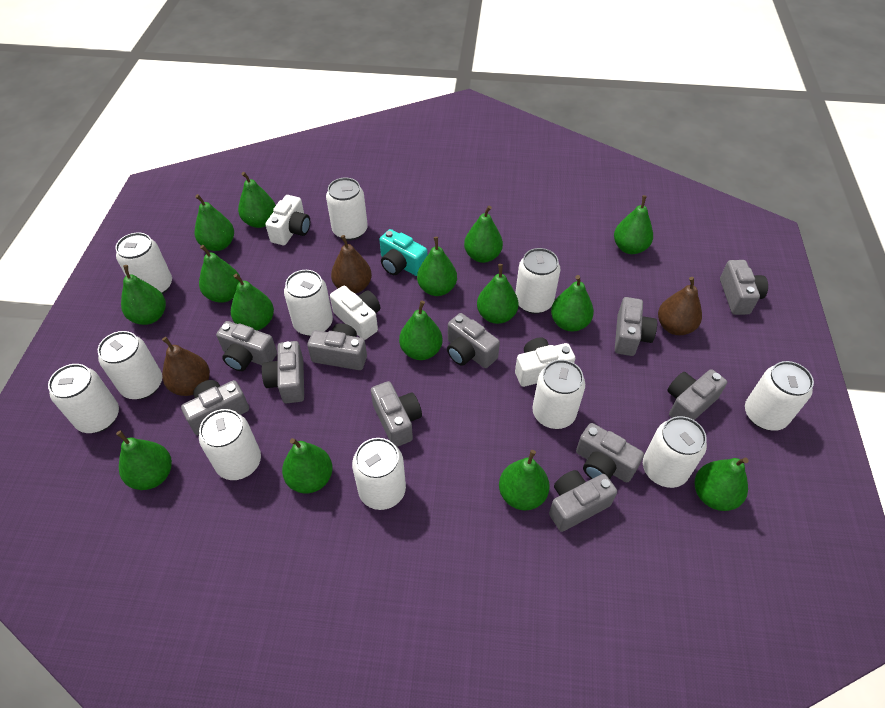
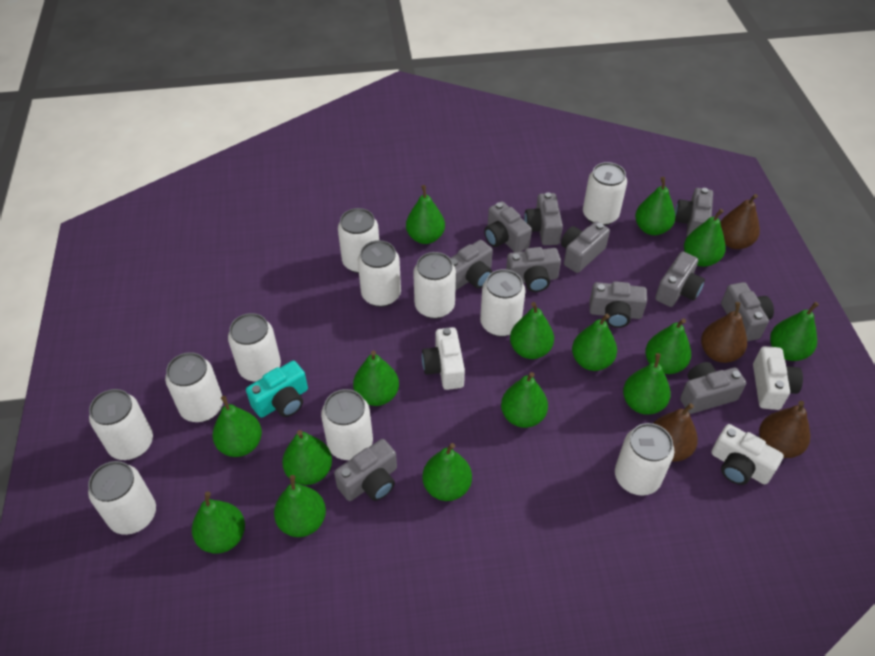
brown pear: 3 -> 4

